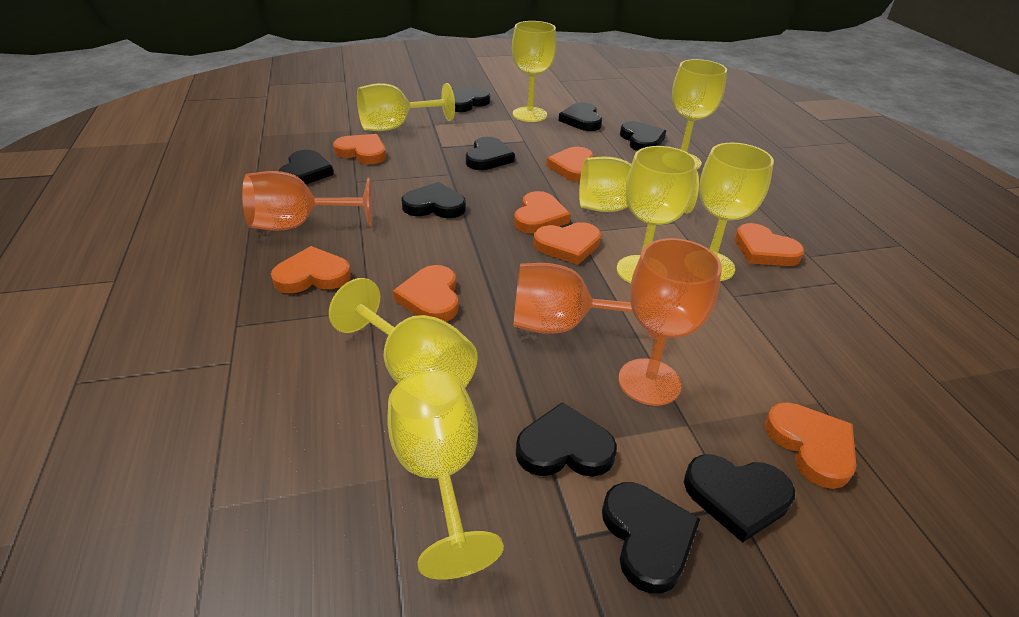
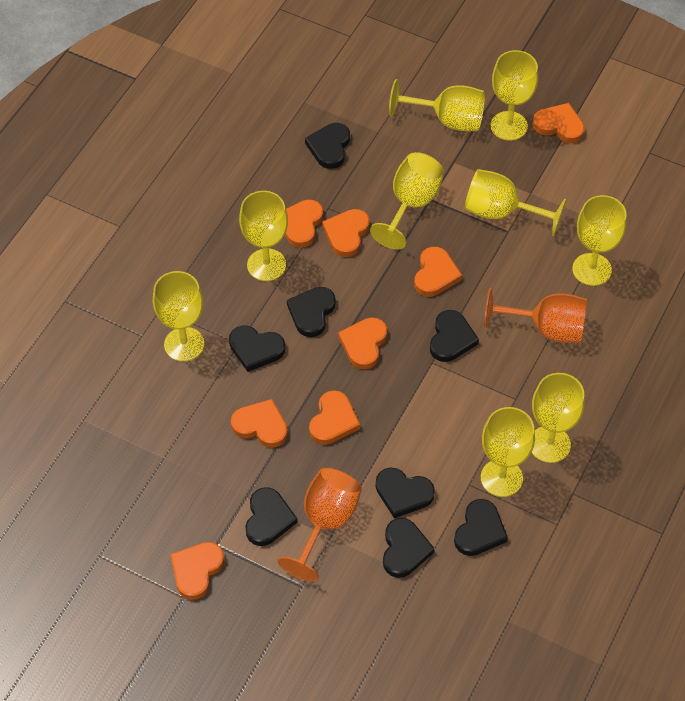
black heart: 9 -> 8
orange goblet: 3 -> 2
yellow goblet: 8 -> 9

